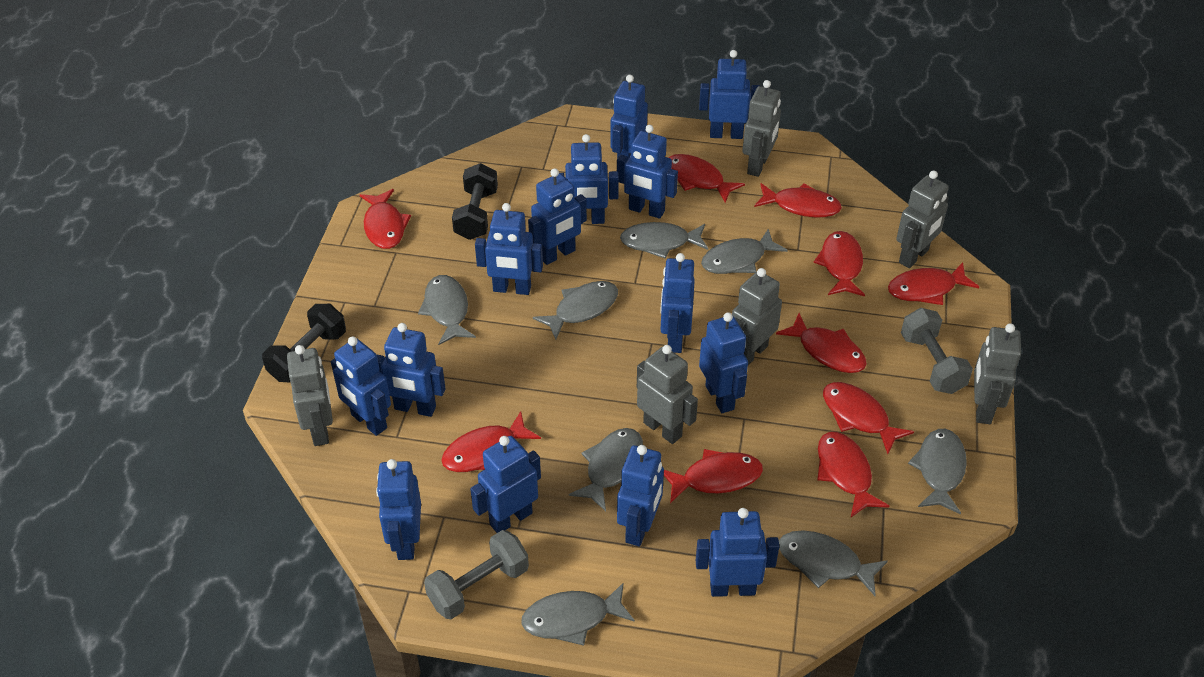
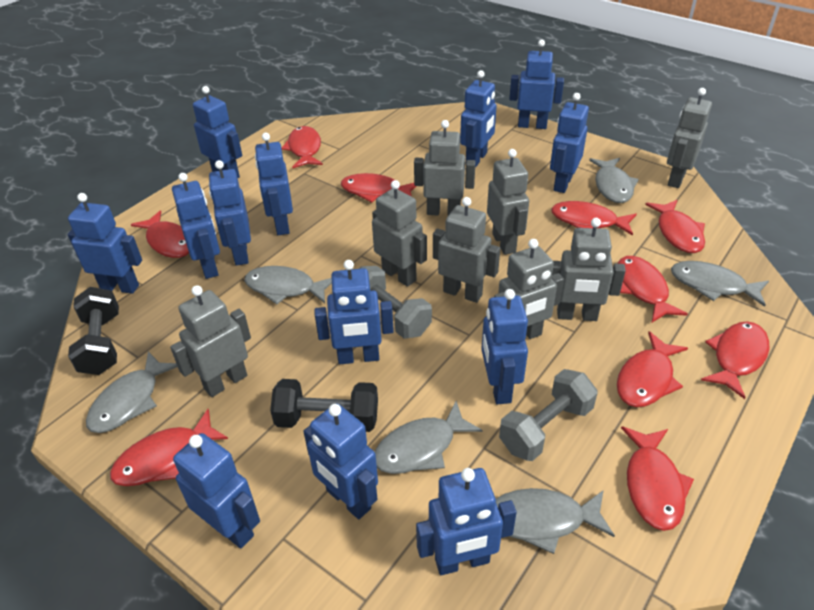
blue robot: 14 -> 13
grey fish: 8 -> 6
grey robot: 6 -> 8

